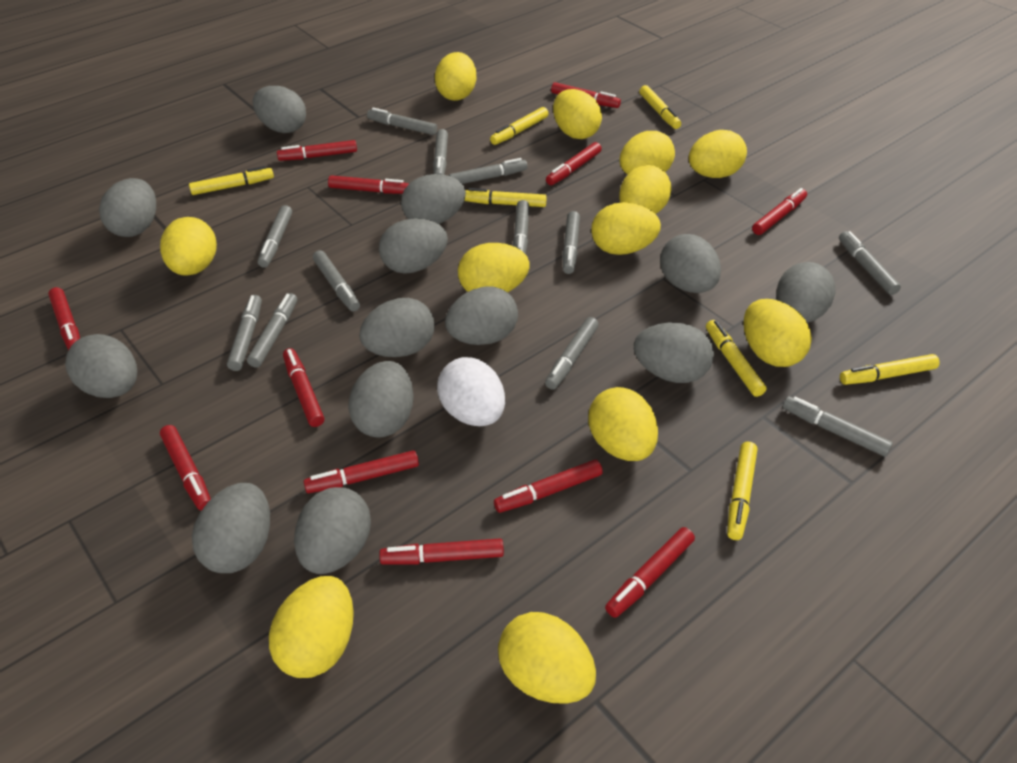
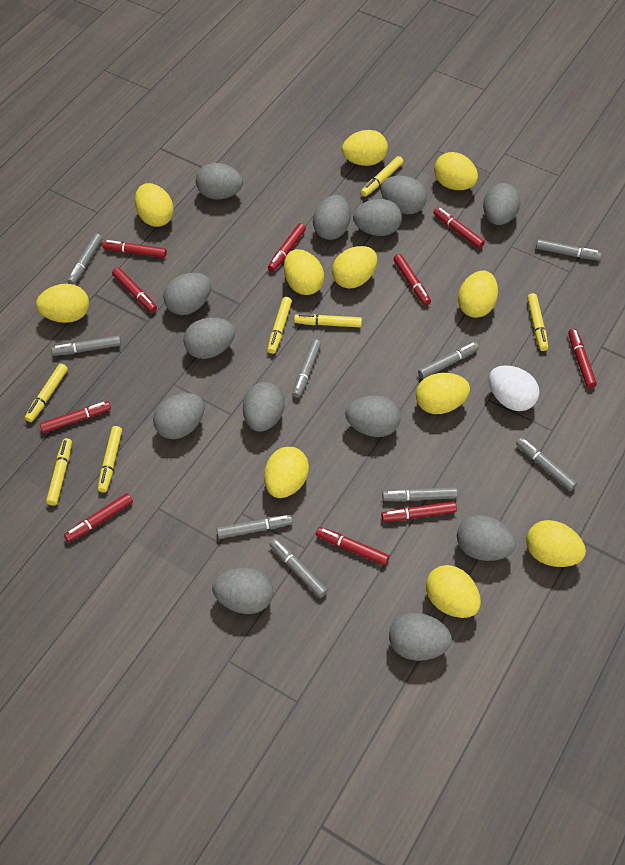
grey marker: 12 -> 9
red marker: 12 -> 10
yellow egg: 12 -> 11

